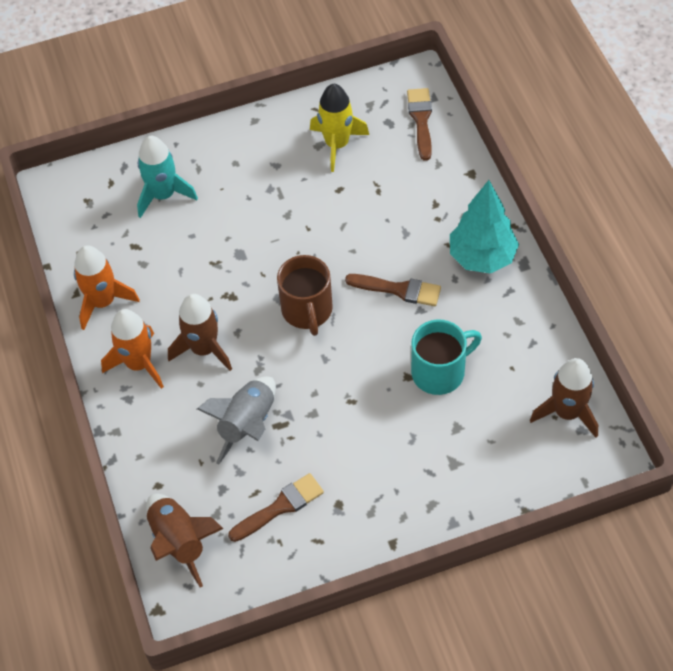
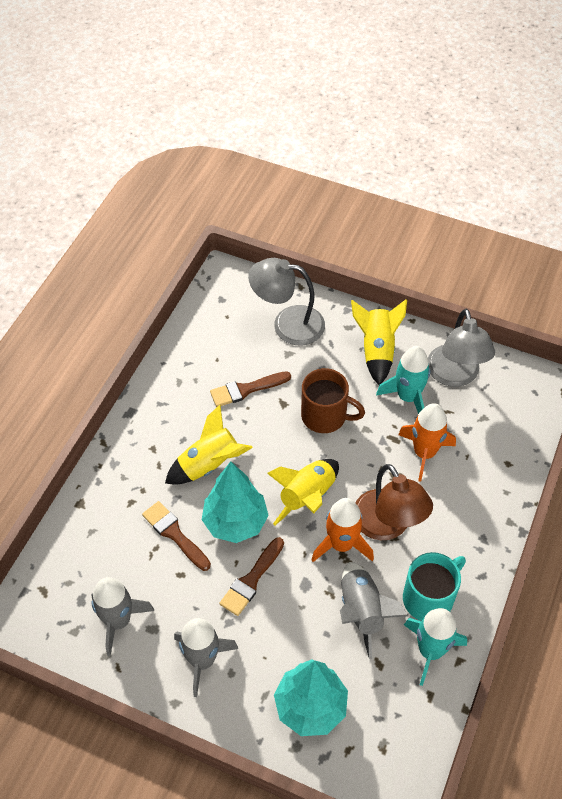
brown lamp: 0 -> 1
brown rocket: 3 -> 0
grey lamp: 0 -> 2
grey rocket: 1 -> 3
turquoise rocket: 1 -> 2
turquoise tree: 1 -> 2
yellow rocket: 1 -> 3

